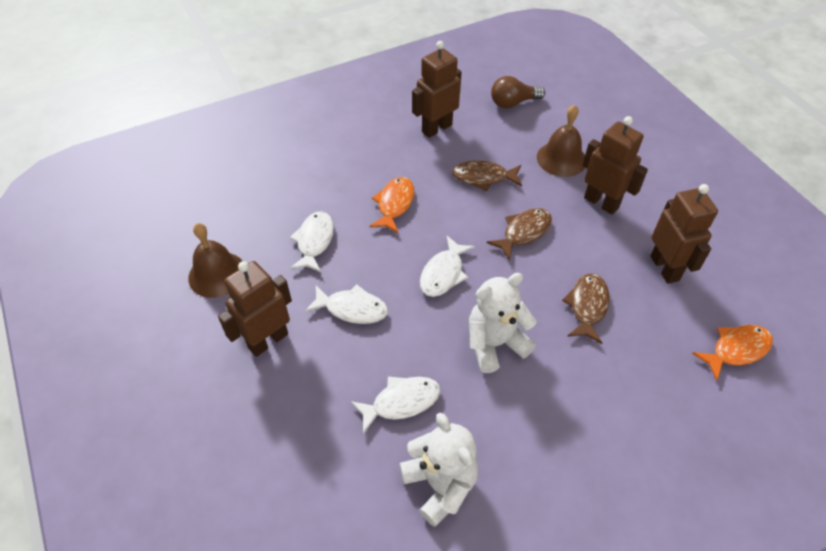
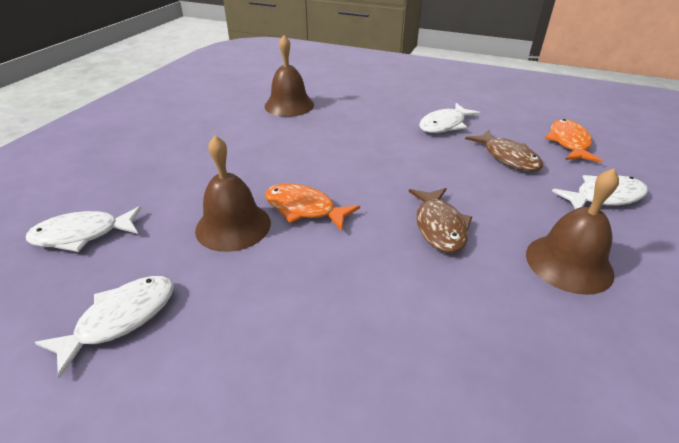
brown bell: 2 -> 3
brown fish: 3 -> 2
brown light bulb: 1 -> 0
brown robot: 4 -> 0
white teddy bear: 2 -> 0

